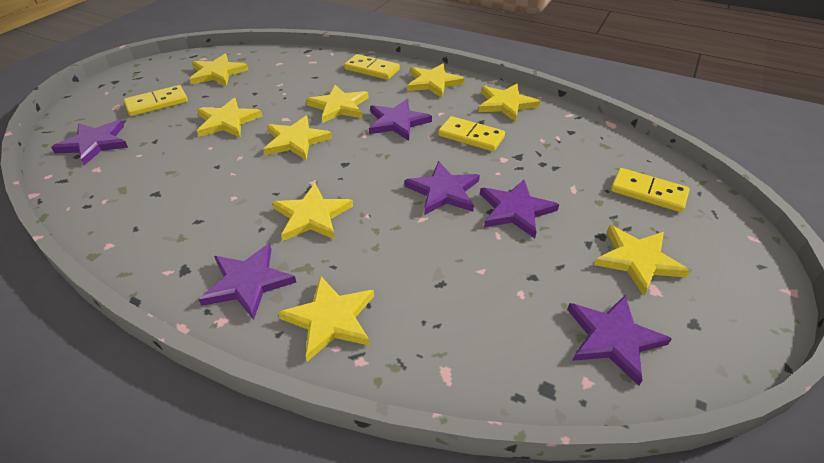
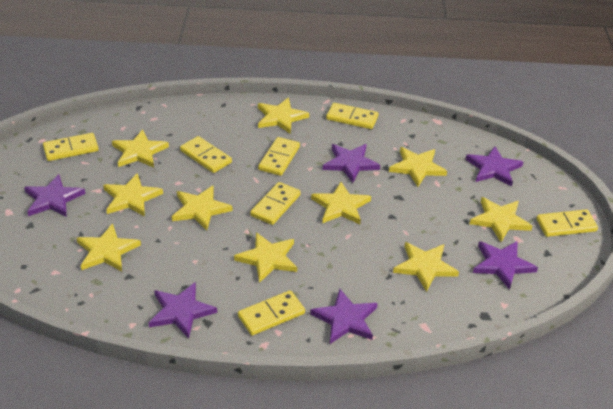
yellow domino: 4 -> 7
yellow star: 9 -> 10

